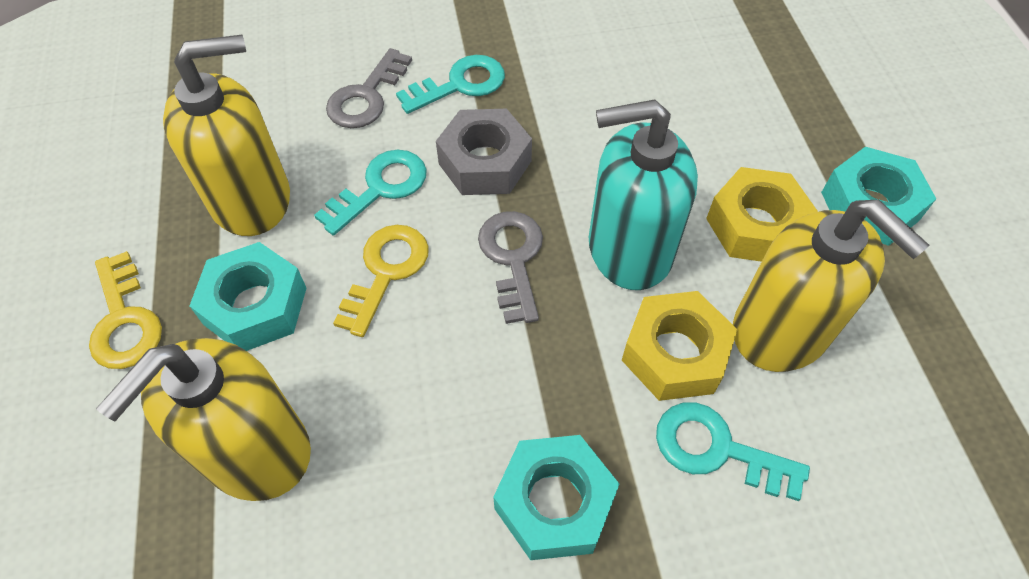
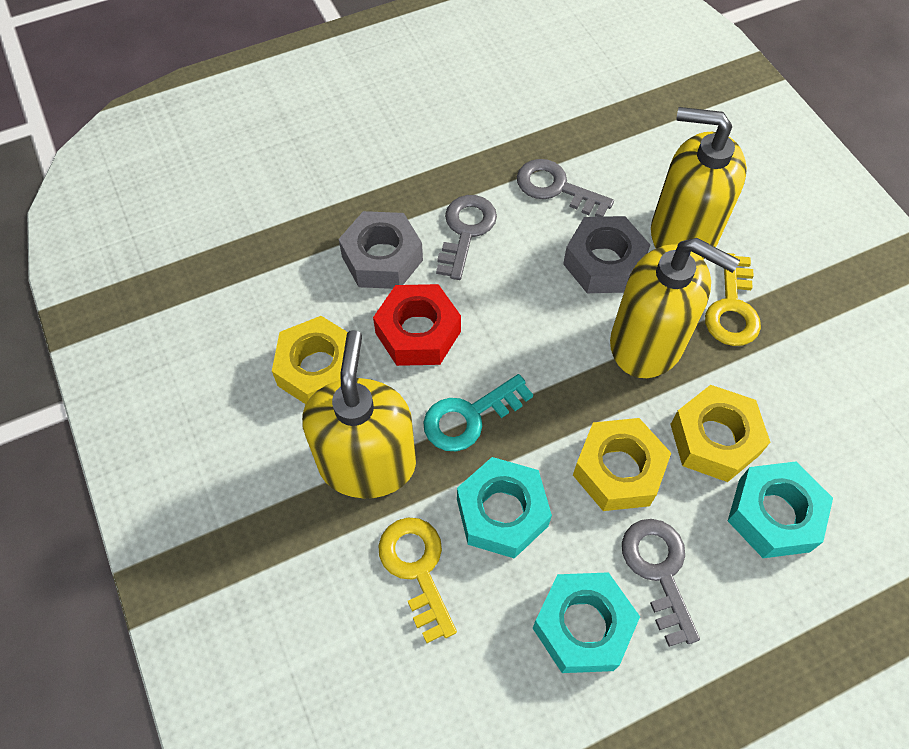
grey key: 2 -> 3
grey nut: 1 -> 2
red nut: 0 -> 1
turquoise key: 3 -> 1
turquoise soap dispenser: 1 -> 0
yellow nut: 2 -> 3

